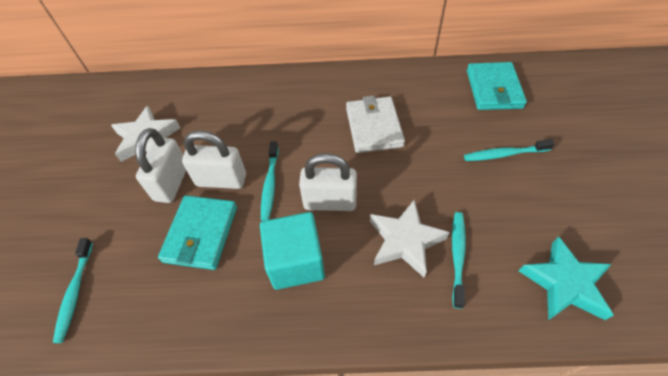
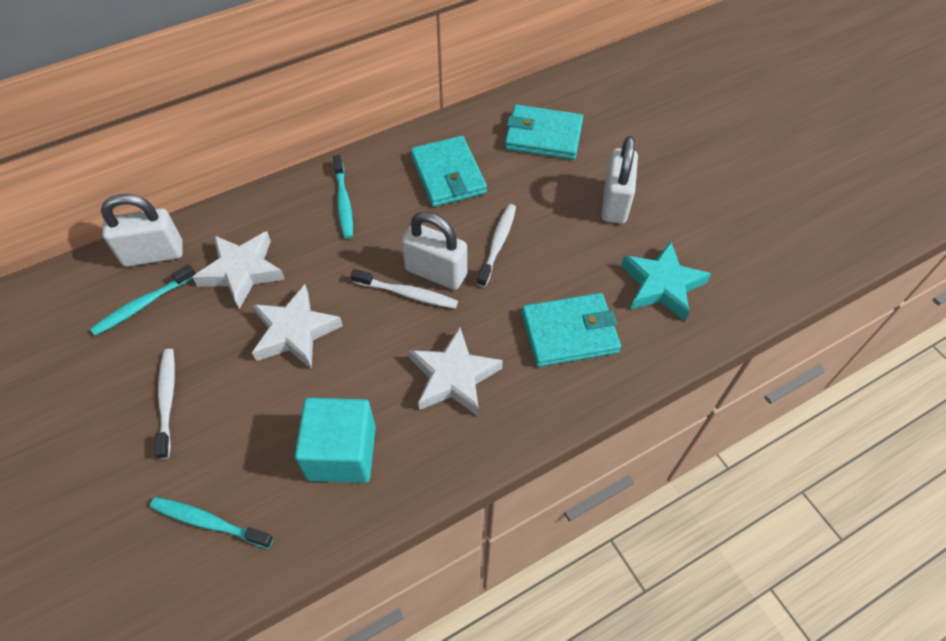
turquoise toothbrush: 4 -> 3
turquoise wallet: 2 -> 3
white star: 2 -> 3
white toothbrush: 0 -> 3
white wallet: 1 -> 0

